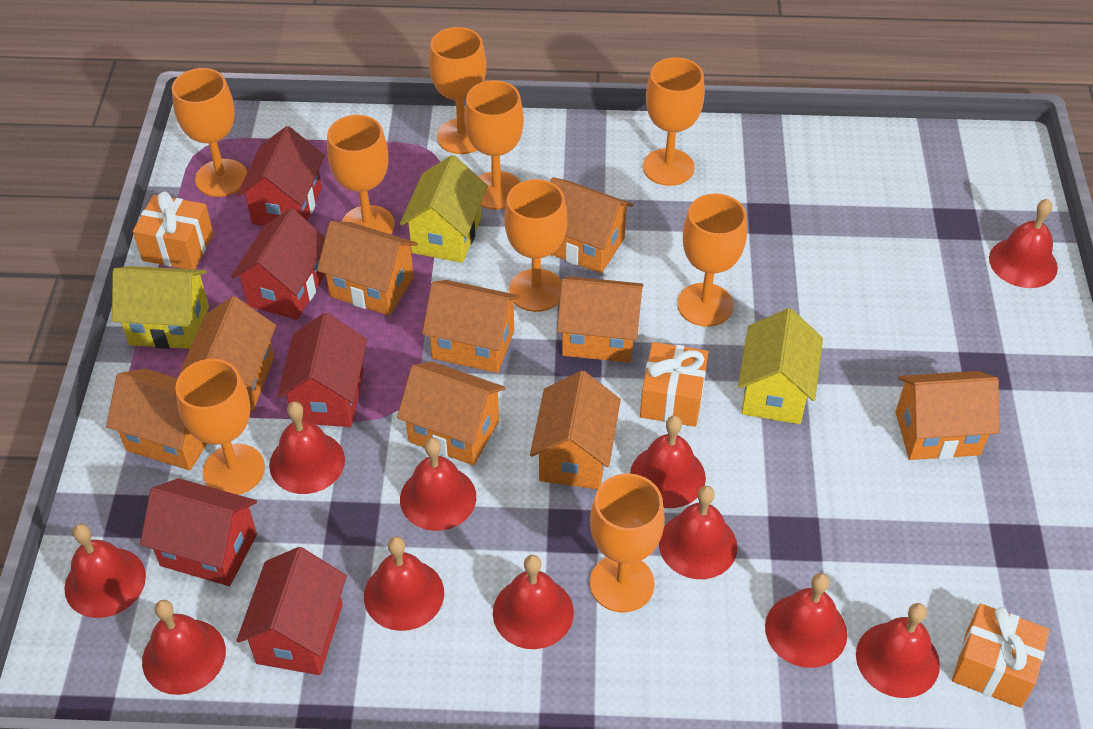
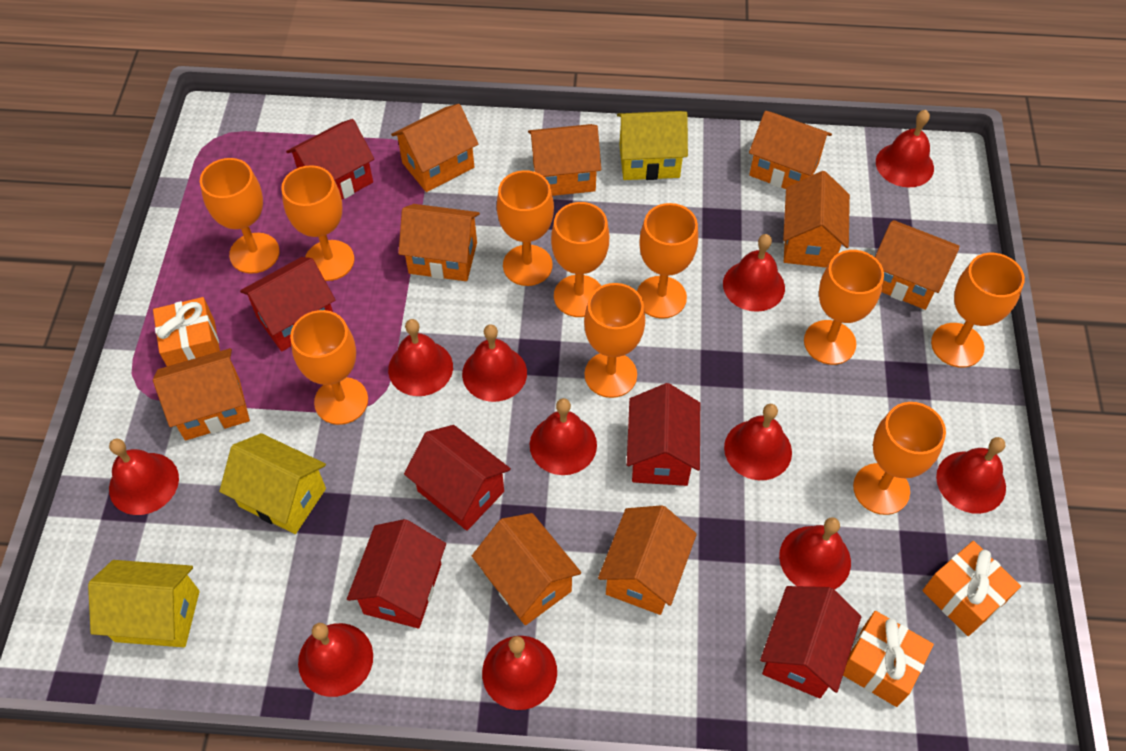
orange goblet: 9 -> 10
red house: 5 -> 6

